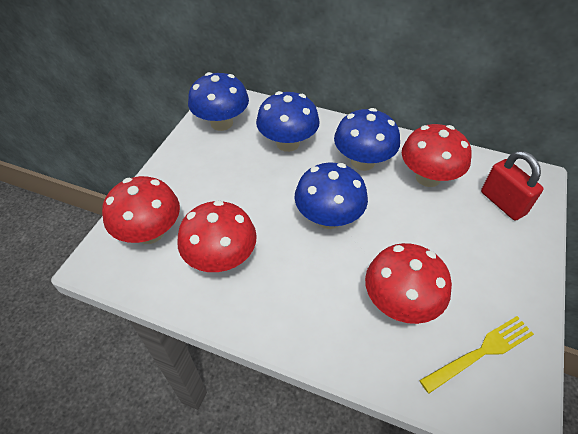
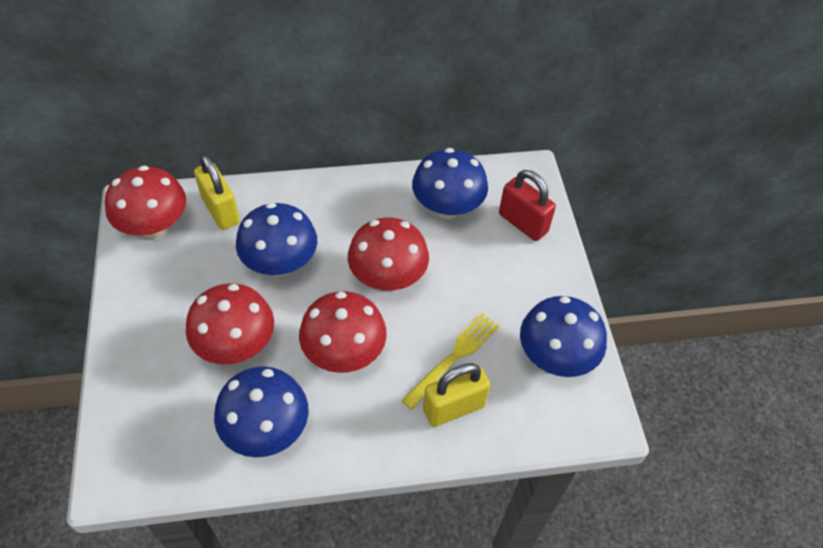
yellow padlock: 0 -> 2

